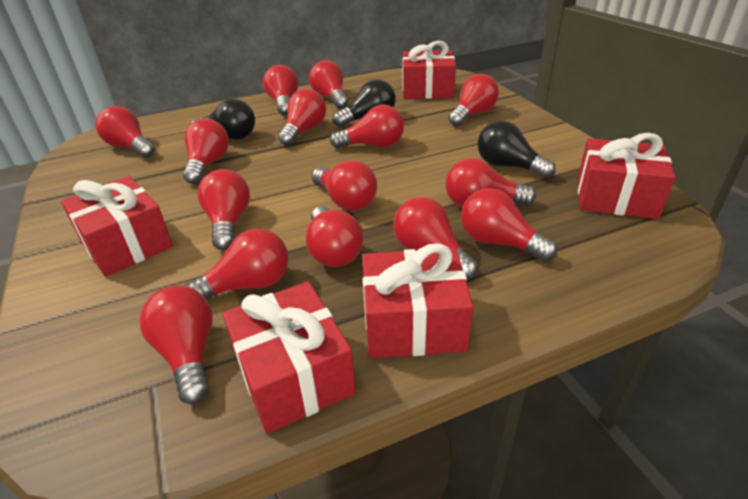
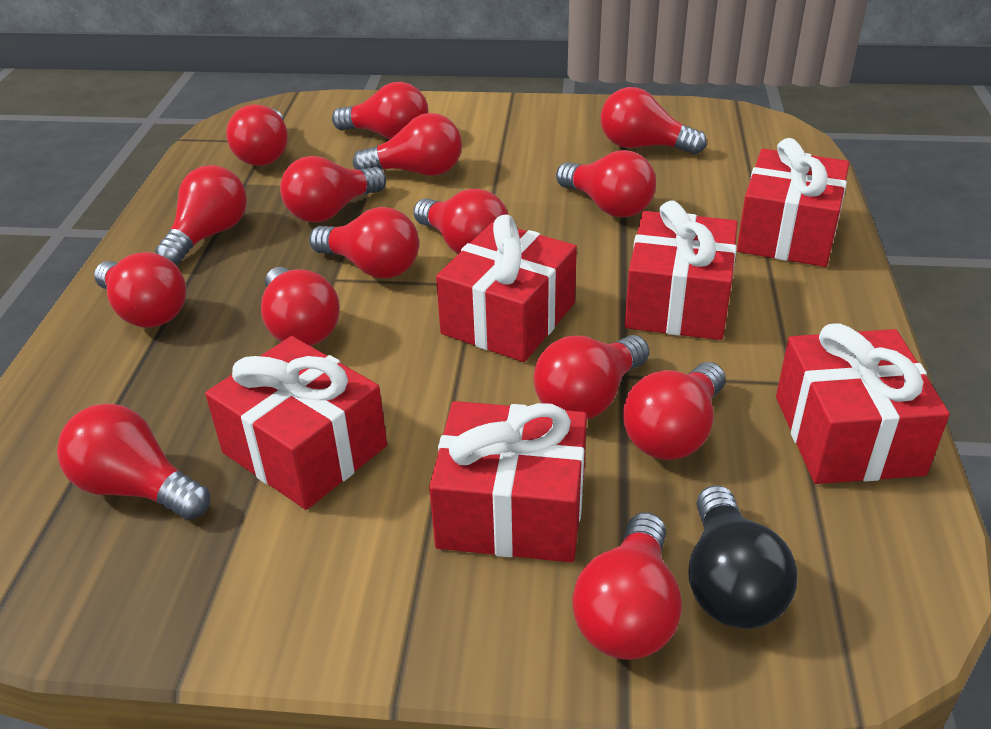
black light bulb: 3 -> 1
red gift: 5 -> 6

